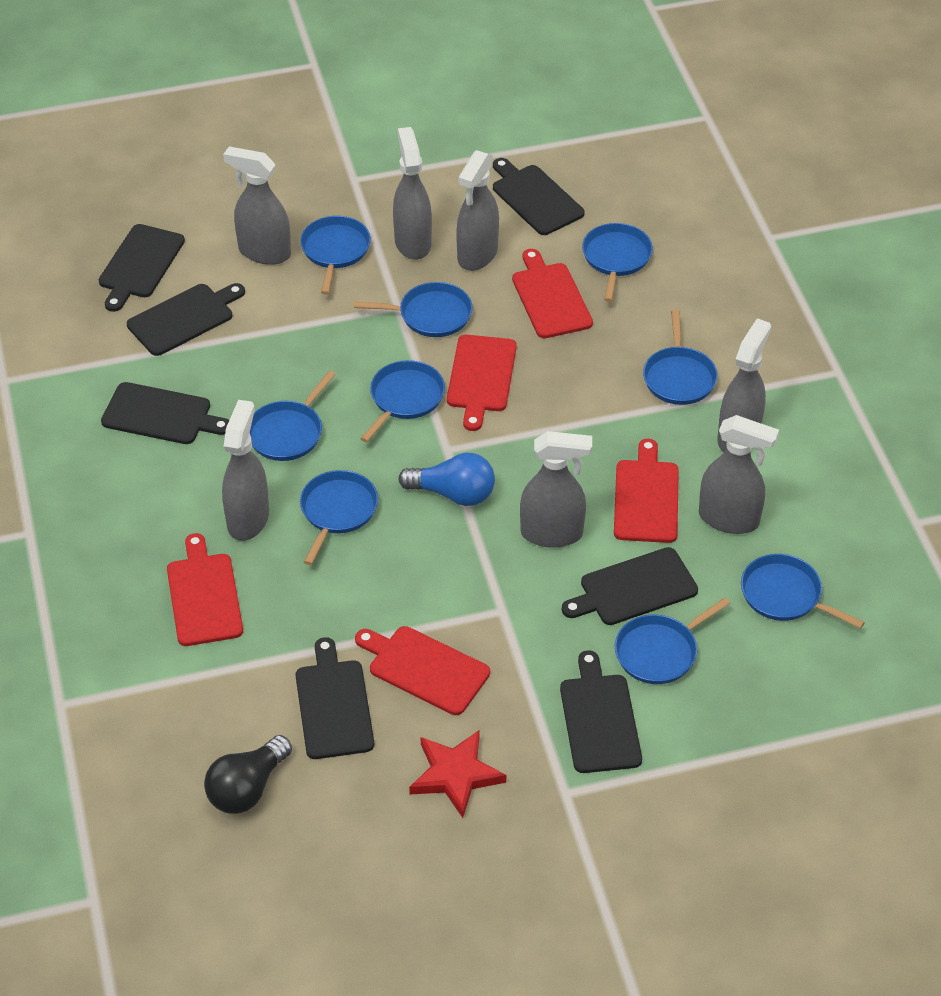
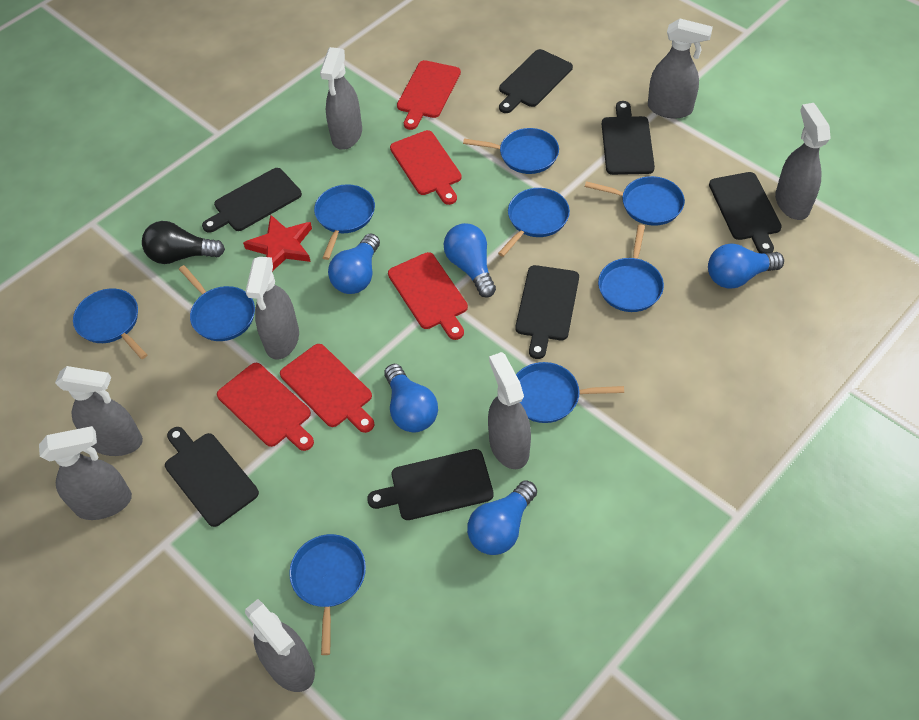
blue light bulb: 1 -> 5
grey spray bottle: 7 -> 8

